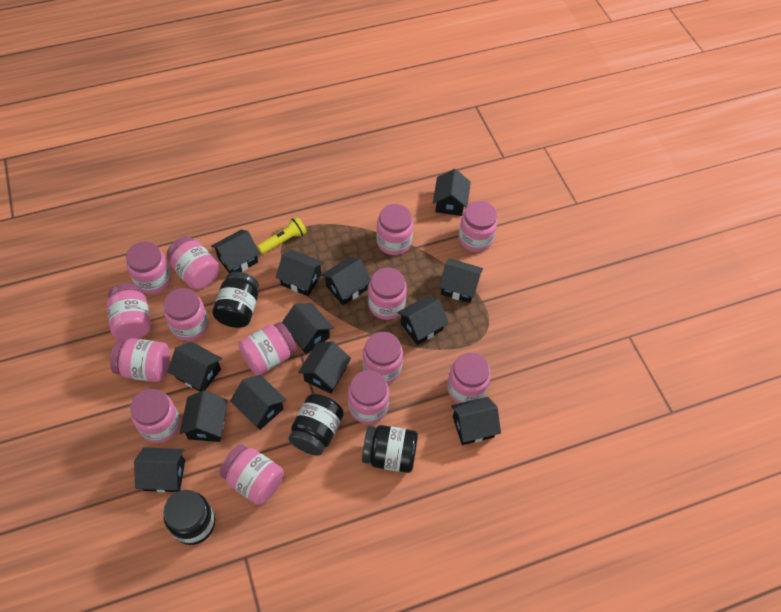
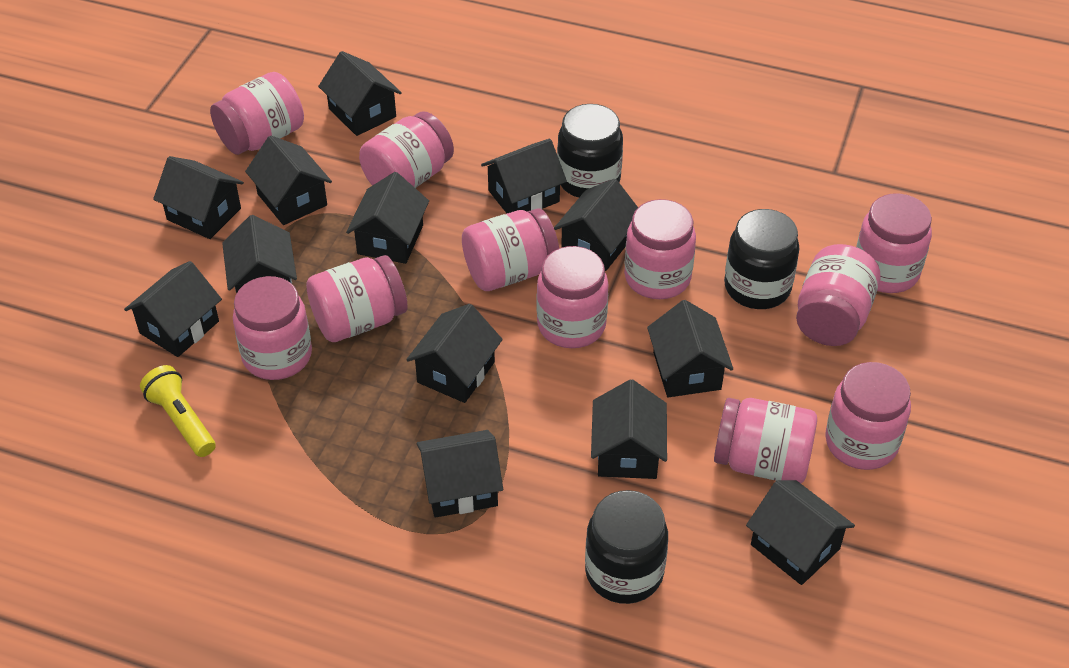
black jar: 4 -> 3
pink jar: 14 -> 11

